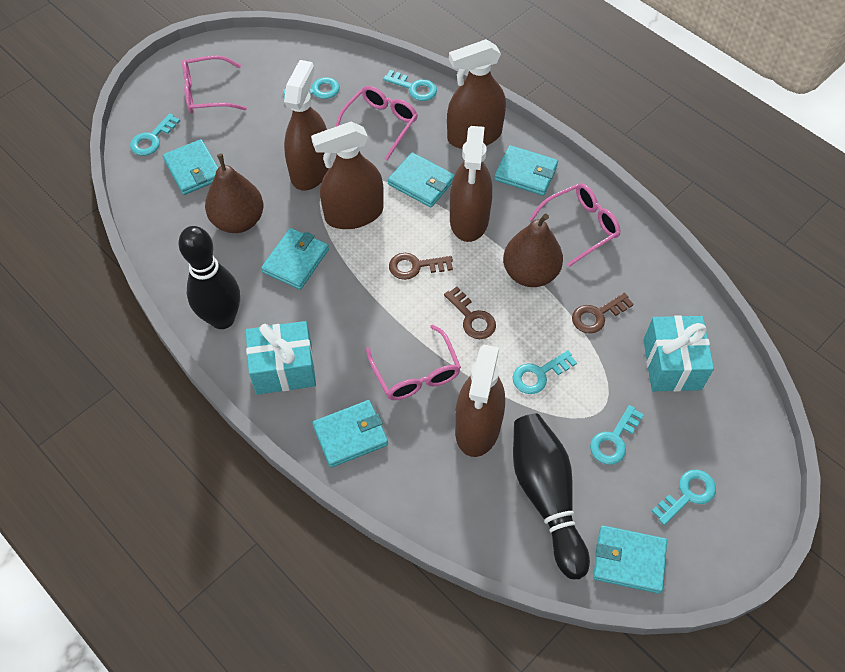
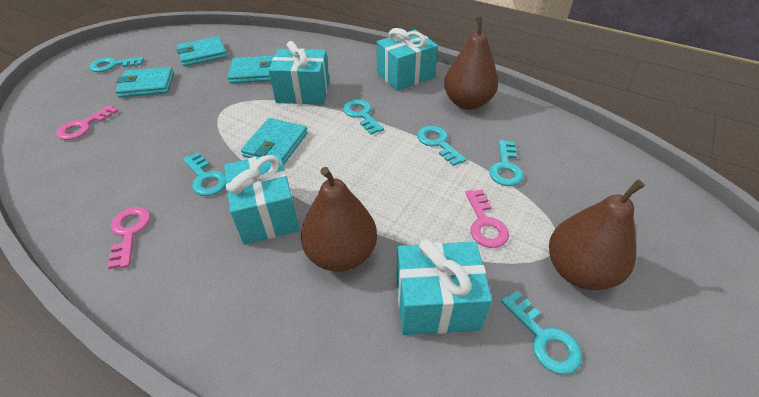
black bowling pin: 2 -> 0
brown key: 3 -> 0
brown pear: 2 -> 3
brown spray bottle: 5 -> 0
pink glasses: 4 -> 0
pink key: 0 -> 3
turquoise gift: 2 -> 4
turquoise wallet: 6 -> 4

